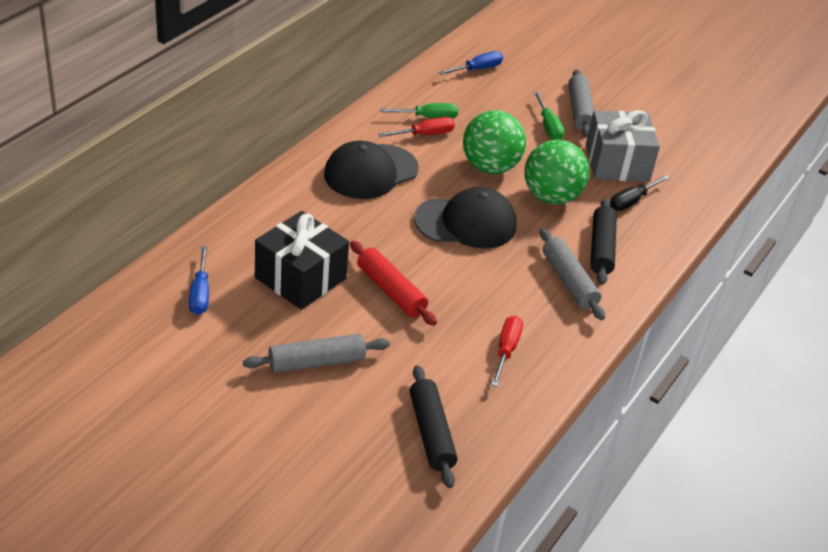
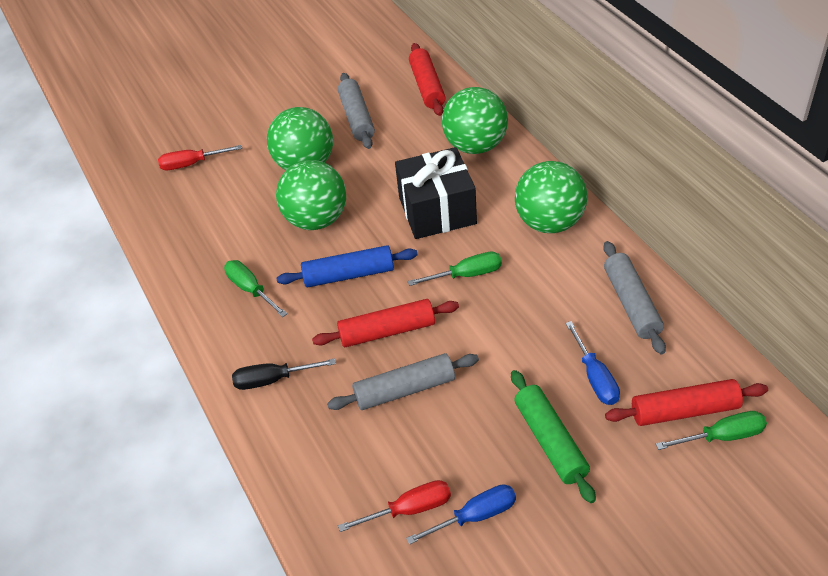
black cap: 2 -> 0
black rolling pin: 2 -> 0
blue rolling pin: 0 -> 1
green ball: 2 -> 4
green rolling pin: 0 -> 1
green screwdriver: 2 -> 3
grey gift: 1 -> 0
red rolling pin: 1 -> 3

